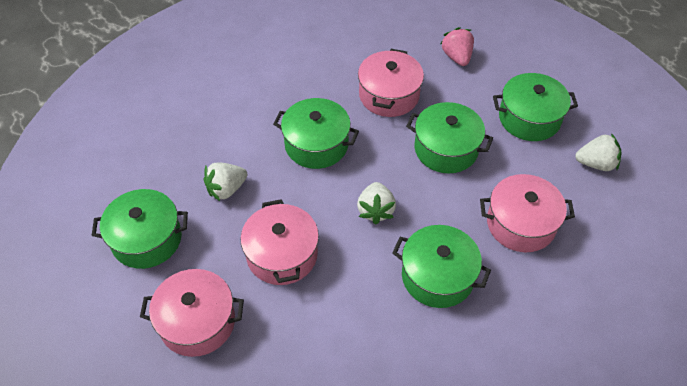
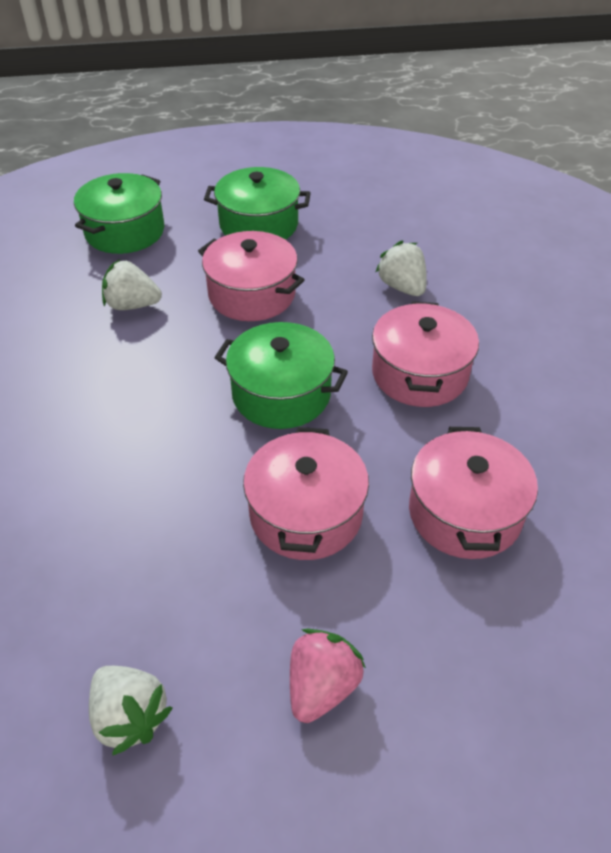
green pot: 5 -> 3

